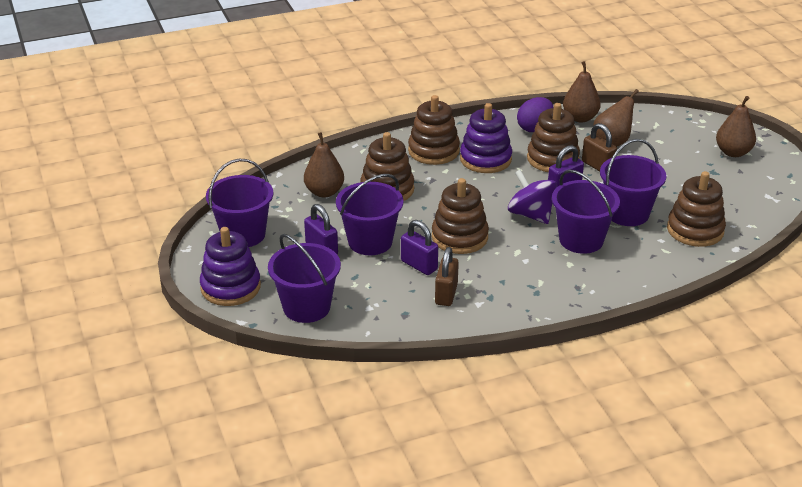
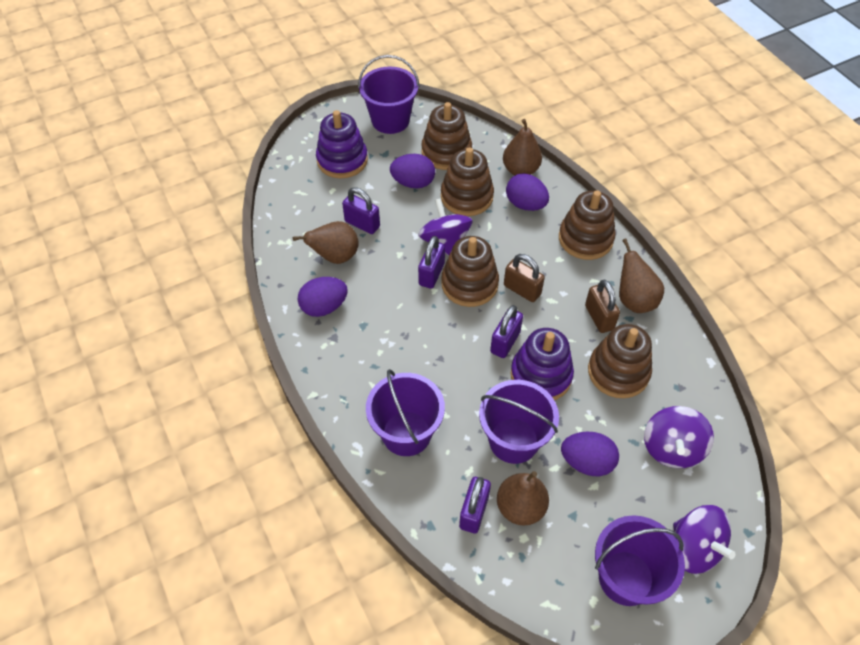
purple bucket: 5 -> 4
purple egg: 1 -> 4
purple padlock: 3 -> 4
purple spinning top: 1 -> 3

